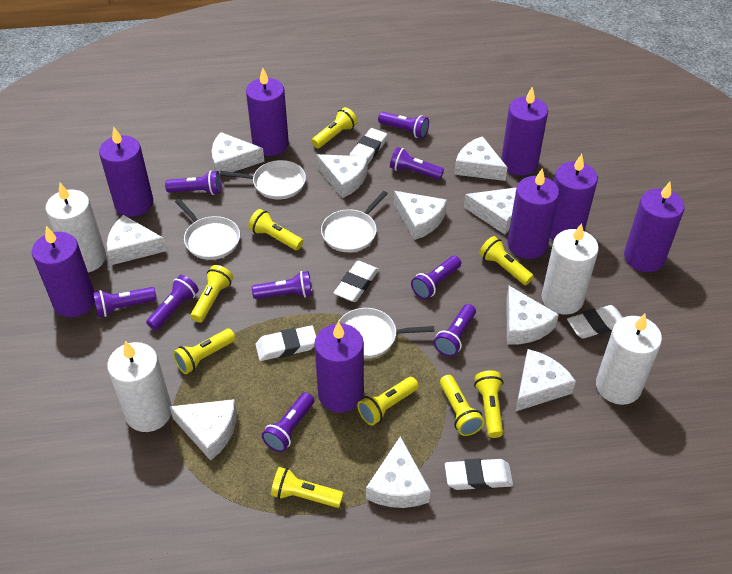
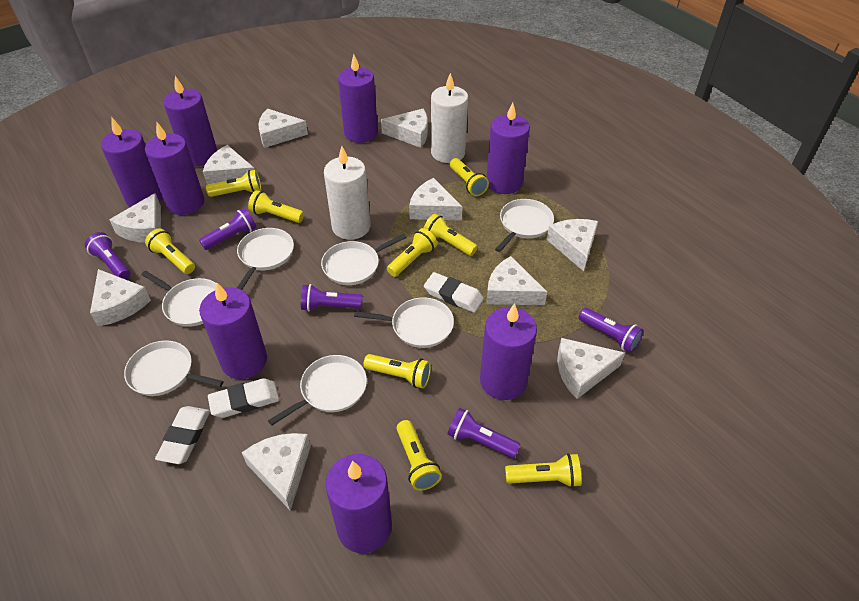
purple flashlight: 9 -> 5
white candle: 4 -> 2
white eraser: 5 -> 3
white pan: 4 -> 7

